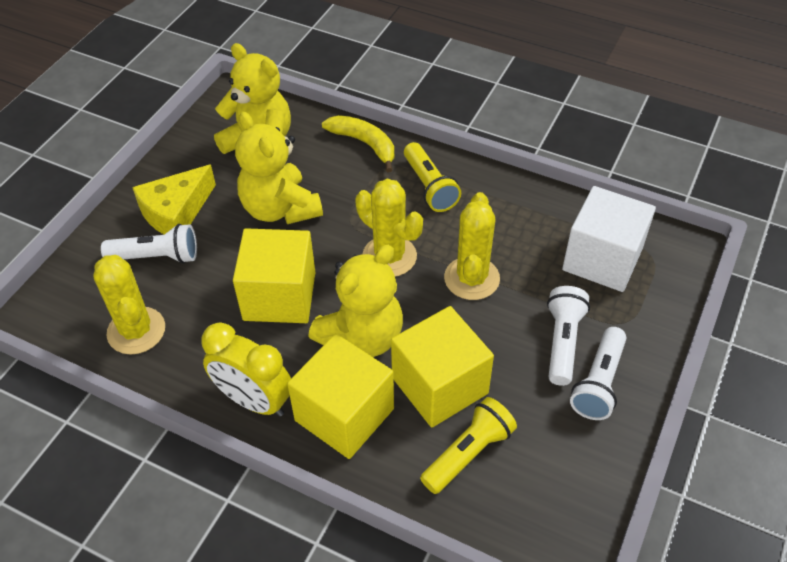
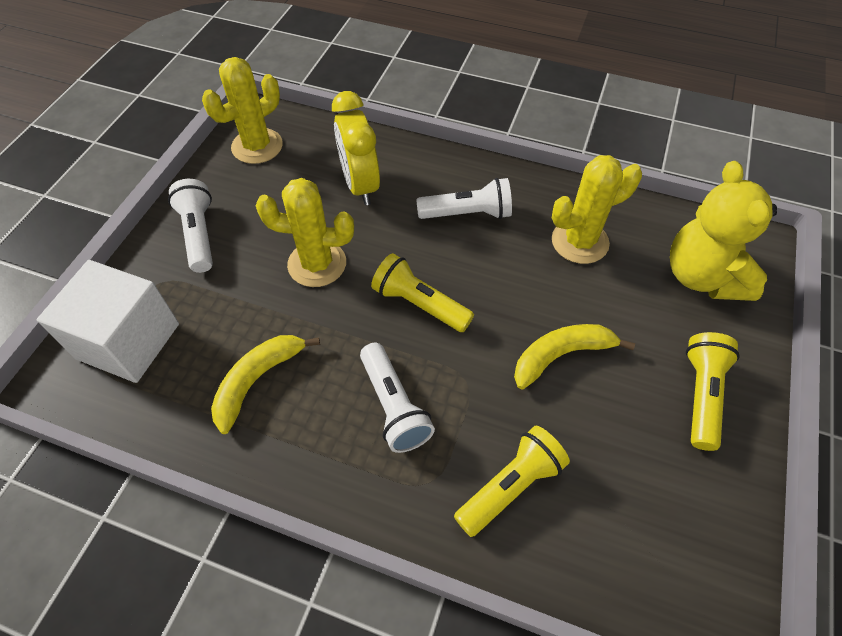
yellow banana: 1 -> 2
yellow cheese: 1 -> 0
yellow cube: 3 -> 0
yellow flashlight: 2 -> 3
yellow teddy bear: 3 -> 1

